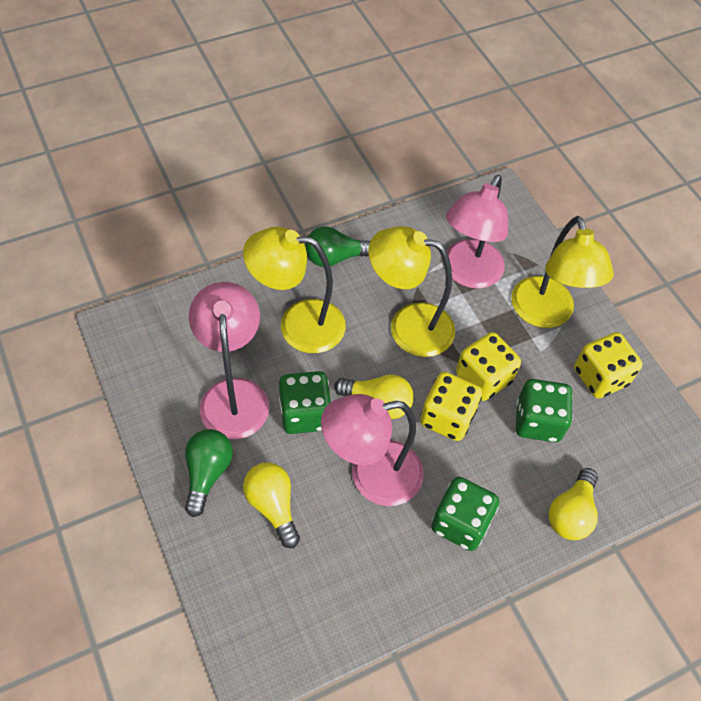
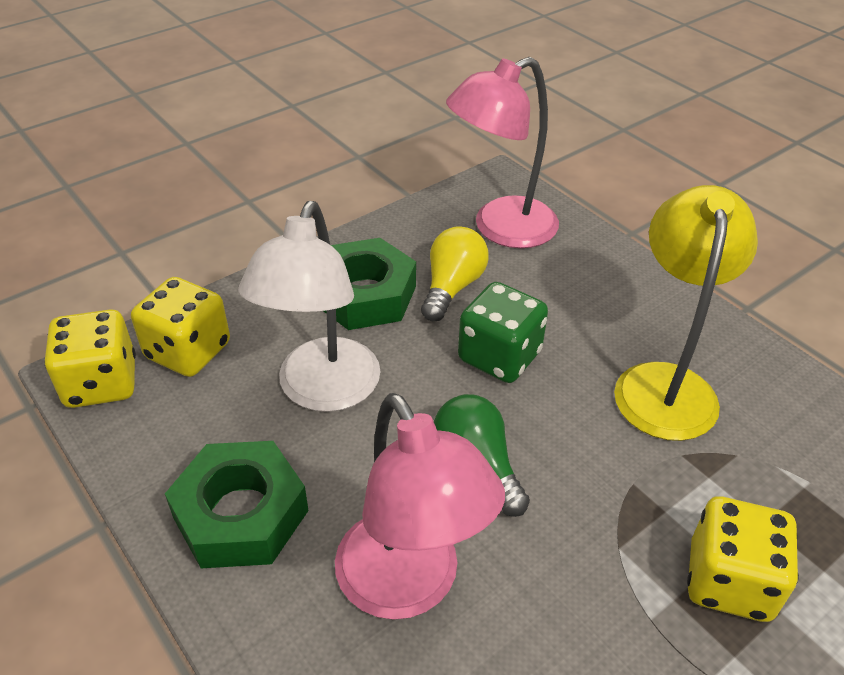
green dice: 3 -> 1
green light bulb: 2 -> 1
green nut: 0 -> 2
pink lamp: 3 -> 2
white lamp: 0 -> 1
yellow lamp: 3 -> 1
yellow light bulb: 3 -> 1

